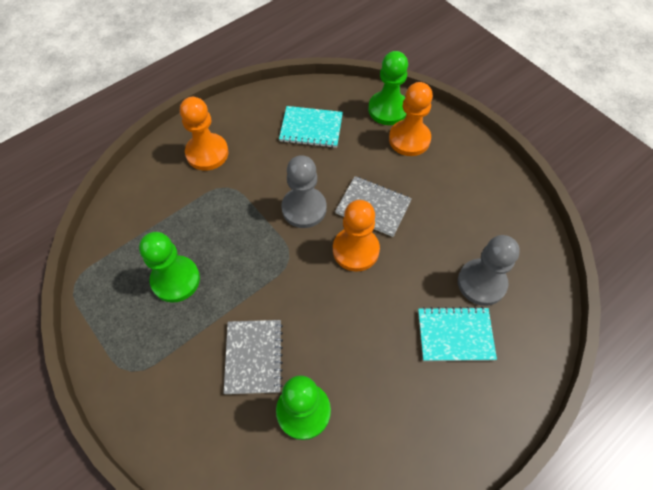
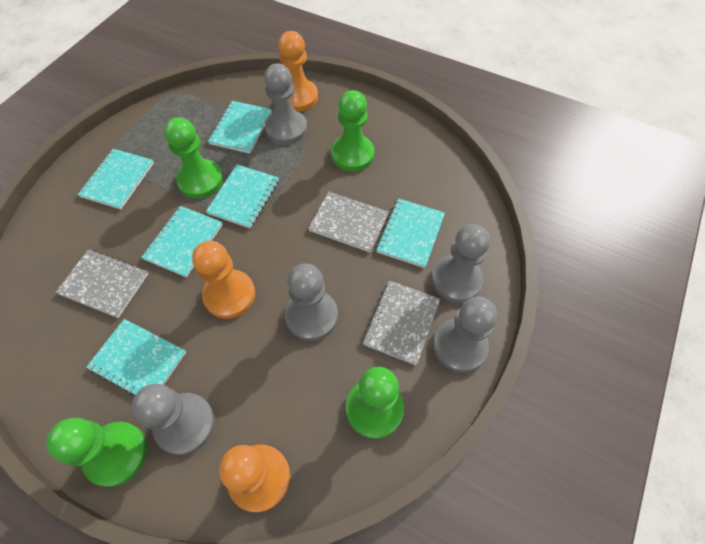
green pawn: 3 -> 4
grey notebook: 2 -> 3
grey pawn: 2 -> 5
turquoise notebook: 2 -> 6

